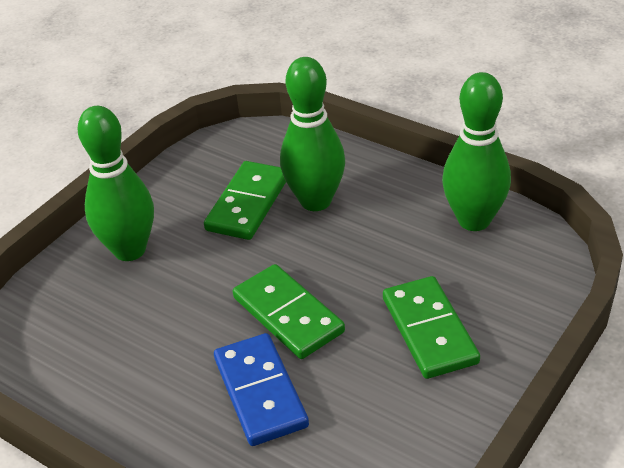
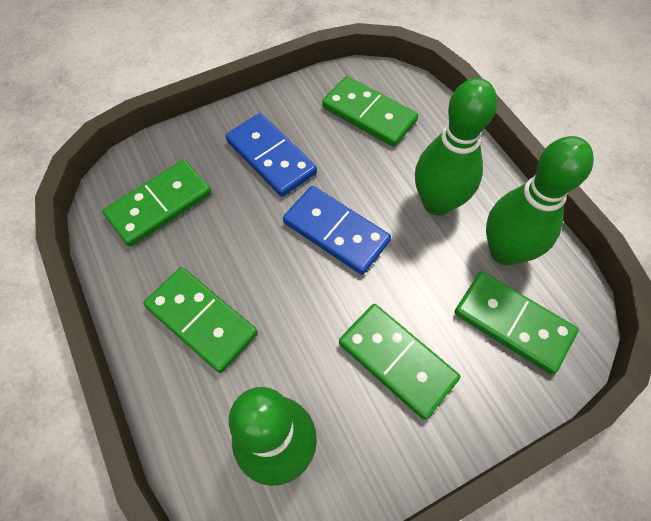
blue domino: 1 -> 2
green domino: 3 -> 5

